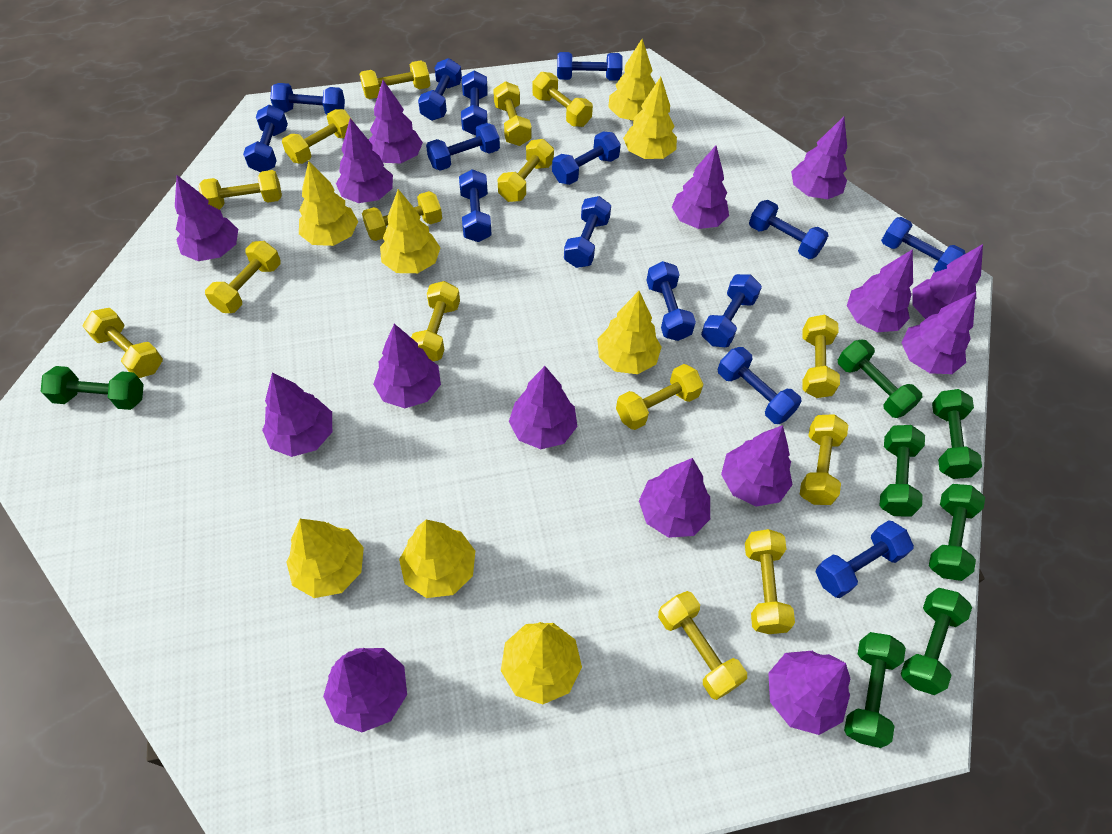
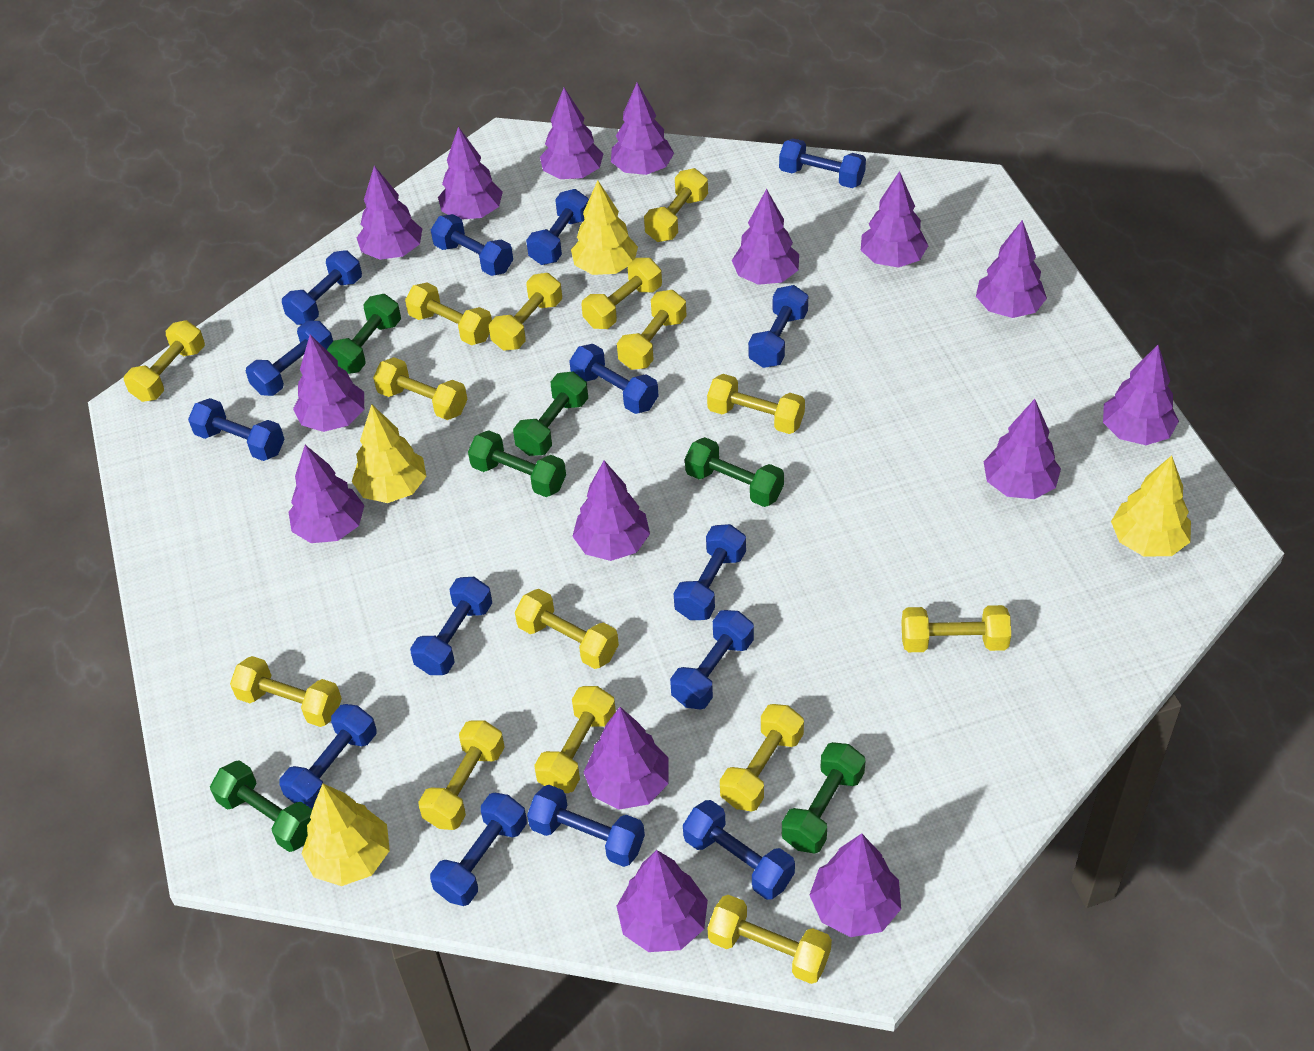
green dumbbell: 7 -> 6
yellow tree: 8 -> 4

